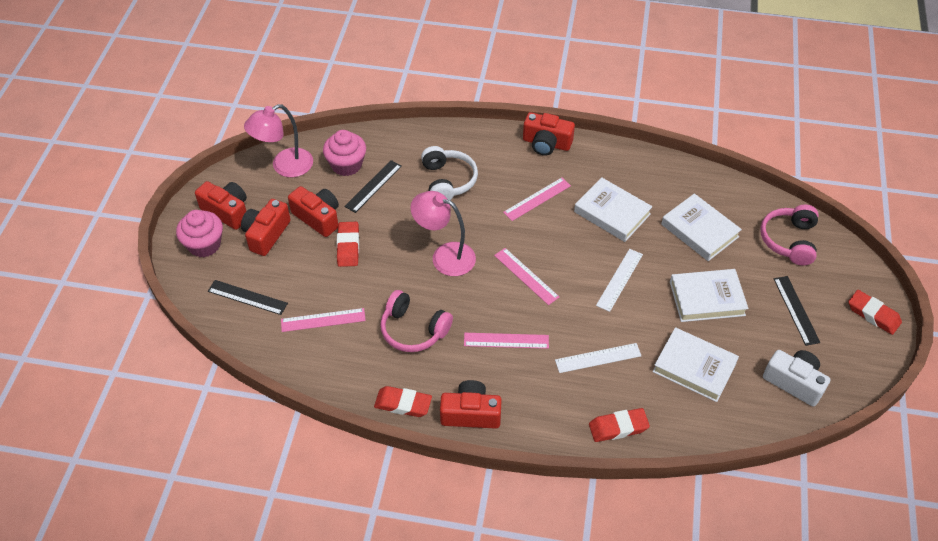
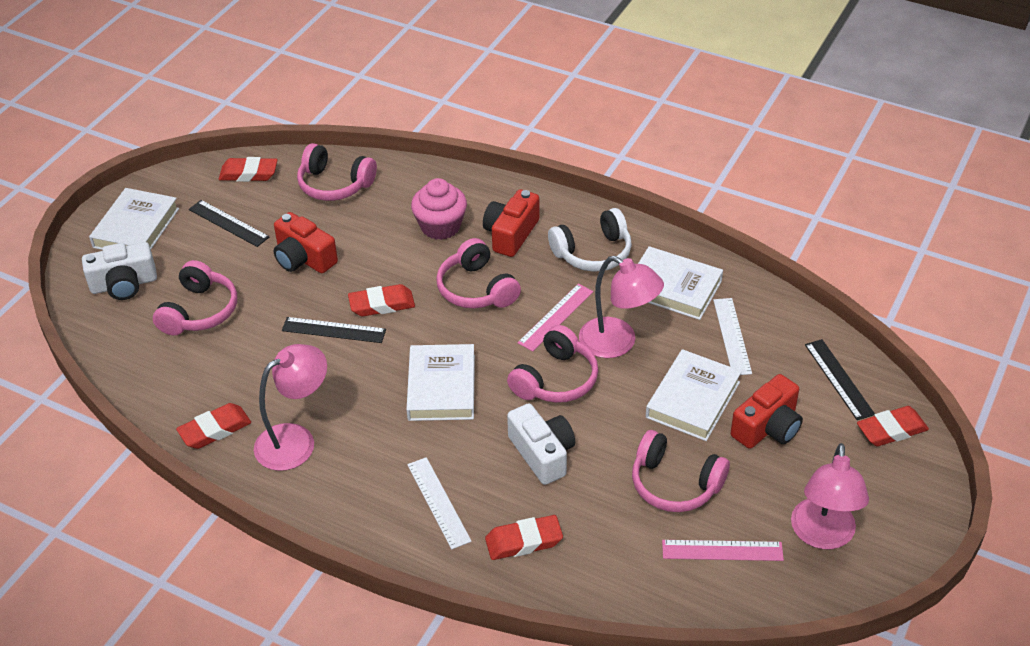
pink cupcake: 2 -> 1
pink headphones: 2 -> 5
pink lamp: 2 -> 3
pink ruler: 4 -> 2
red camera: 5 -> 3
red eraser: 4 -> 5
white camera: 1 -> 2

